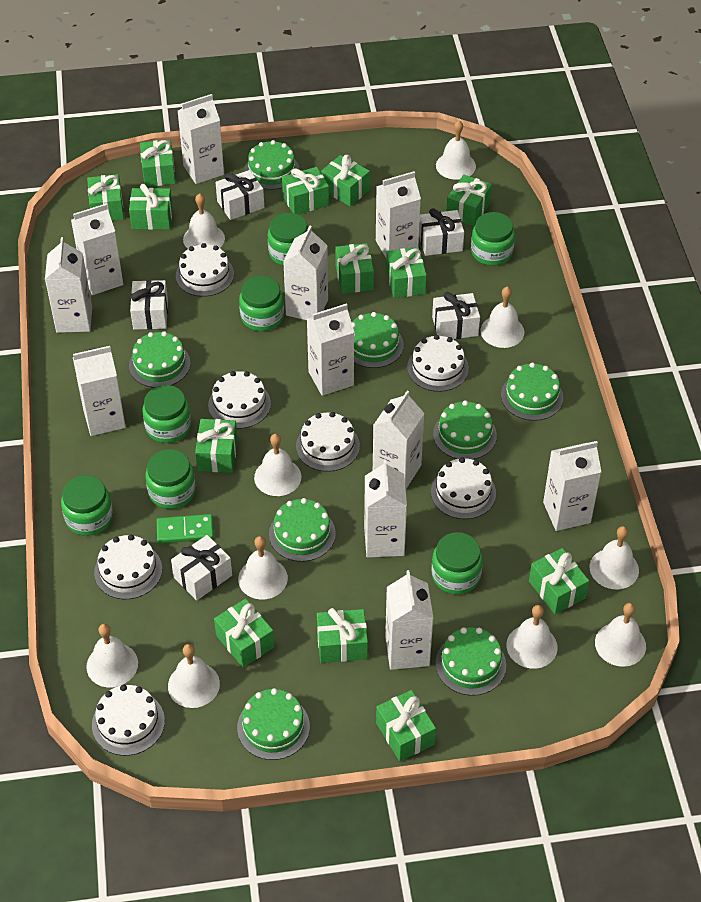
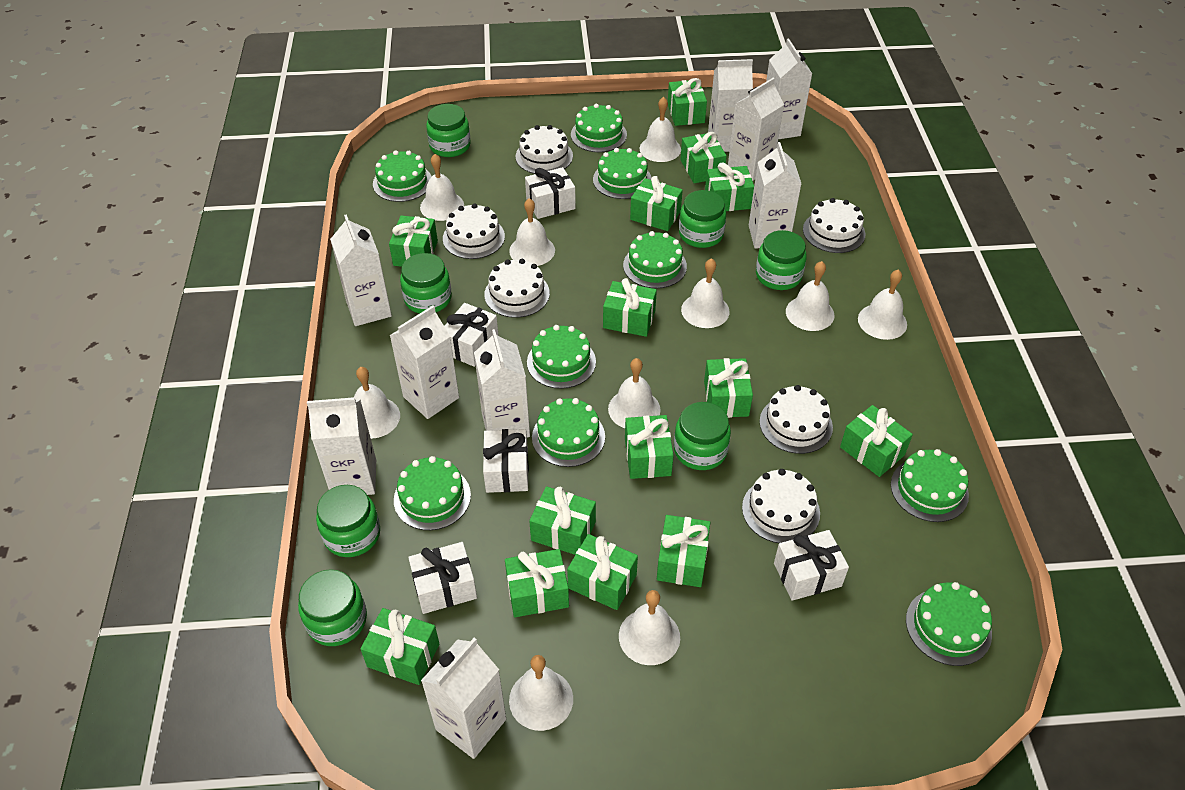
green cake: 8 -> 9
green domino: 1 -> 0
green gift: 13 -> 14
white cake: 7 -> 6
white carton: 11 -> 9

